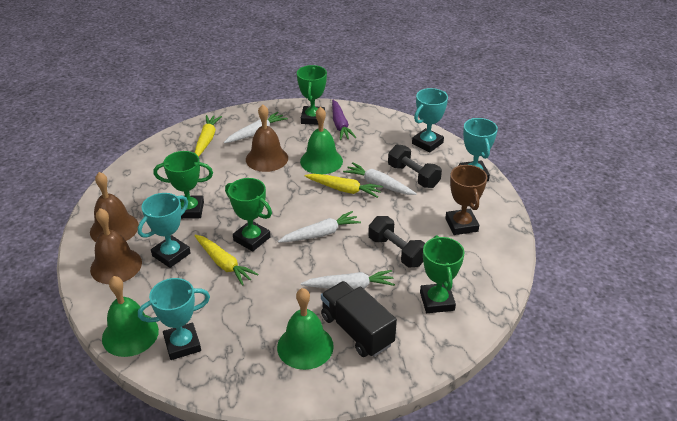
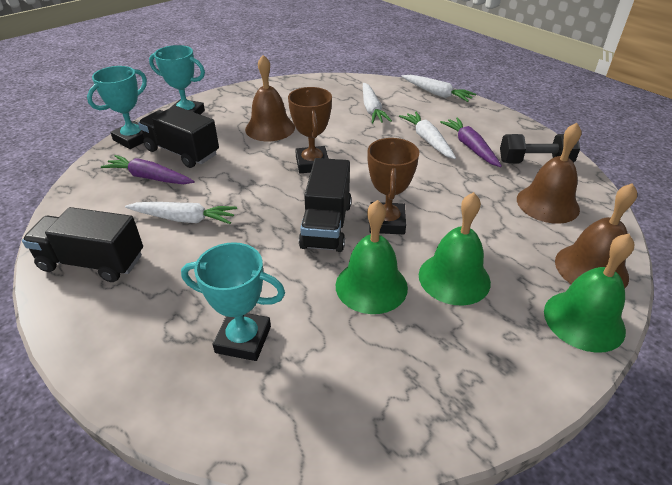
black dumbbell: 2 -> 1
black truck: 1 -> 3
brown trophy: 1 -> 2
green trophy: 4 -> 0
purple carrot: 1 -> 2
turquoise trophy: 4 -> 3
yellow carrot: 3 -> 0

